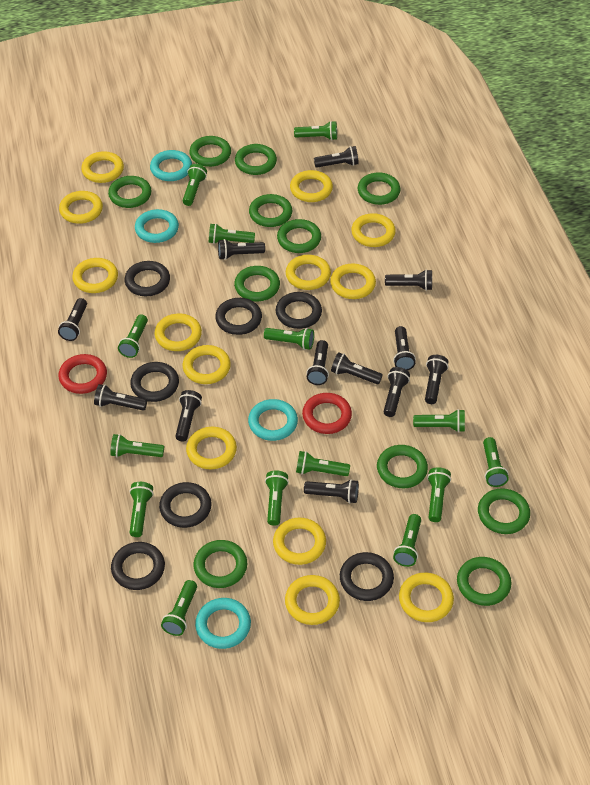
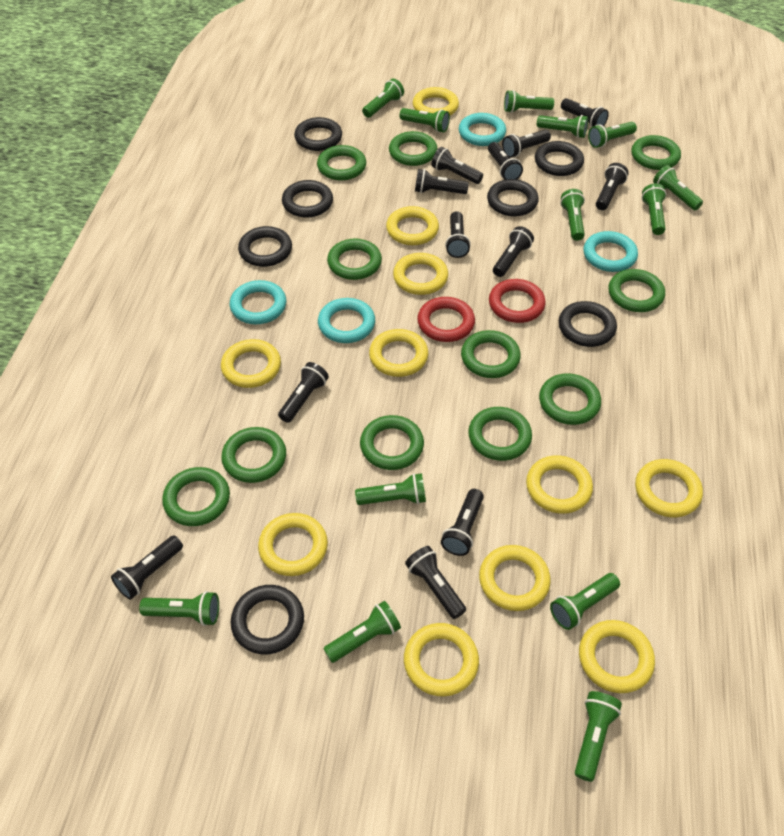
green flashlight: 14 -> 13
yellow ring: 13 -> 11

